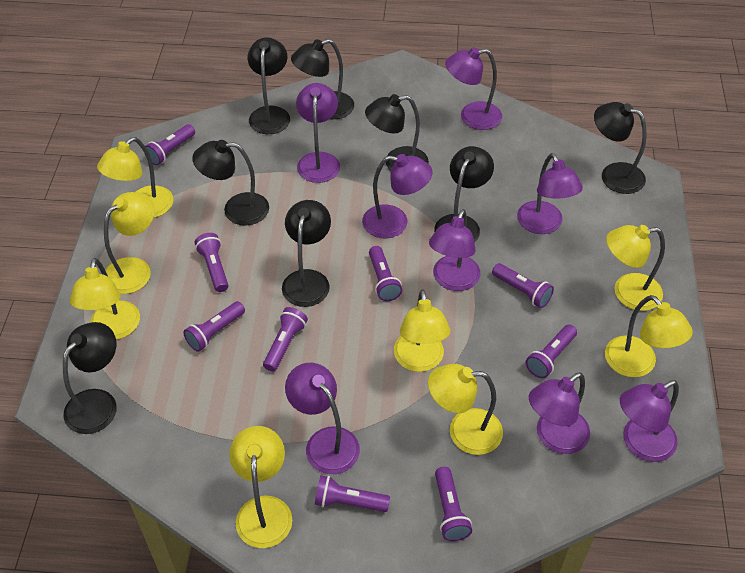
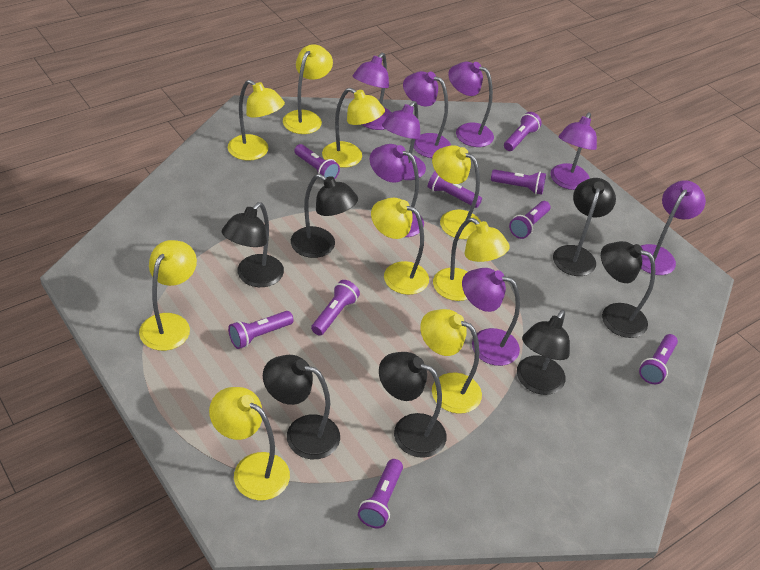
black lamp: 8 -> 7
yellow lamp: 8 -> 9

